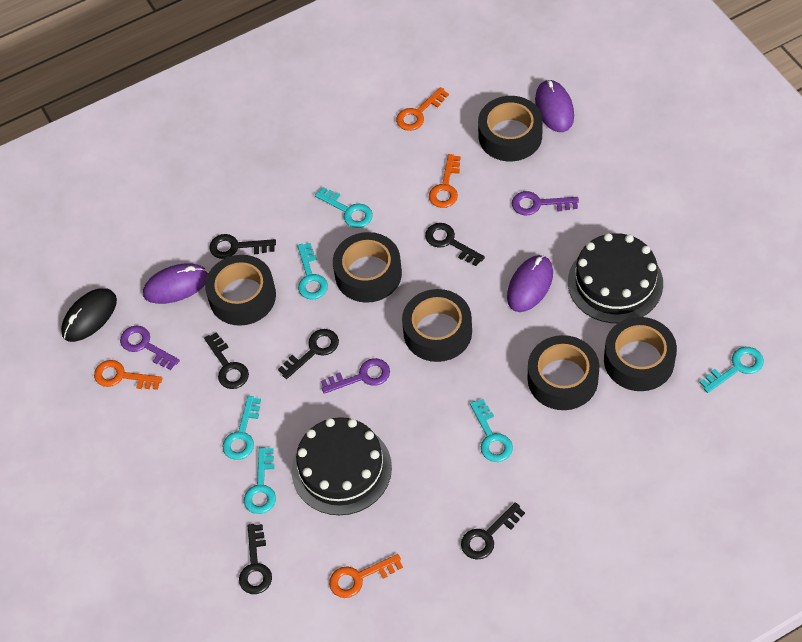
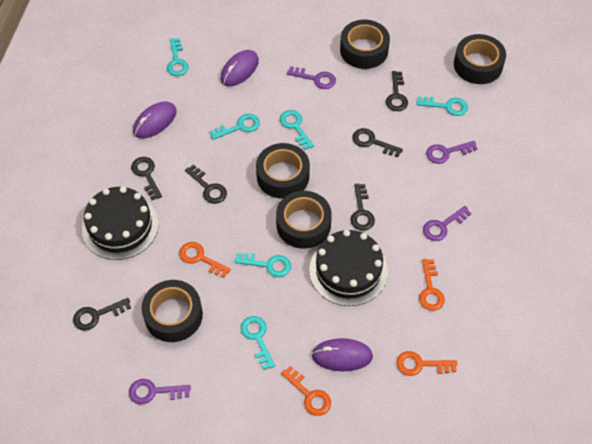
black mouse: 1 -> 0
black tape: 6 -> 5
purple key: 3 -> 4

